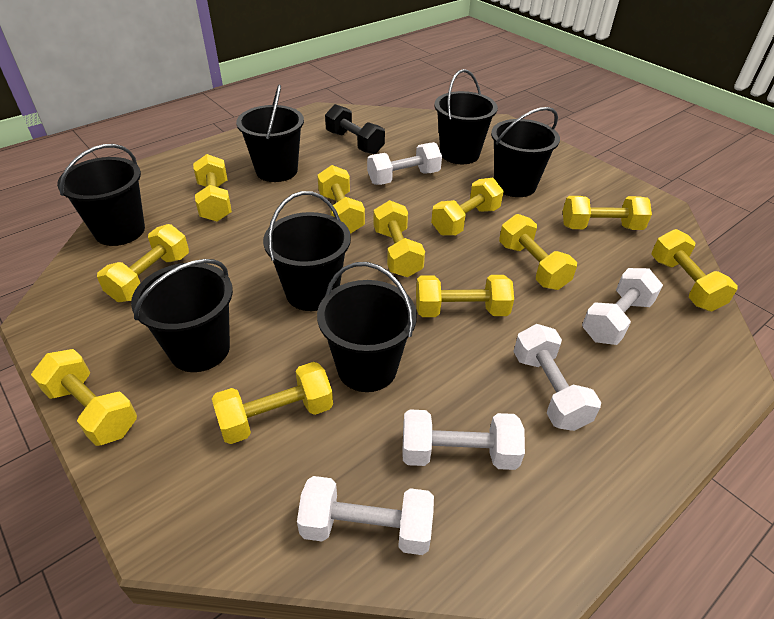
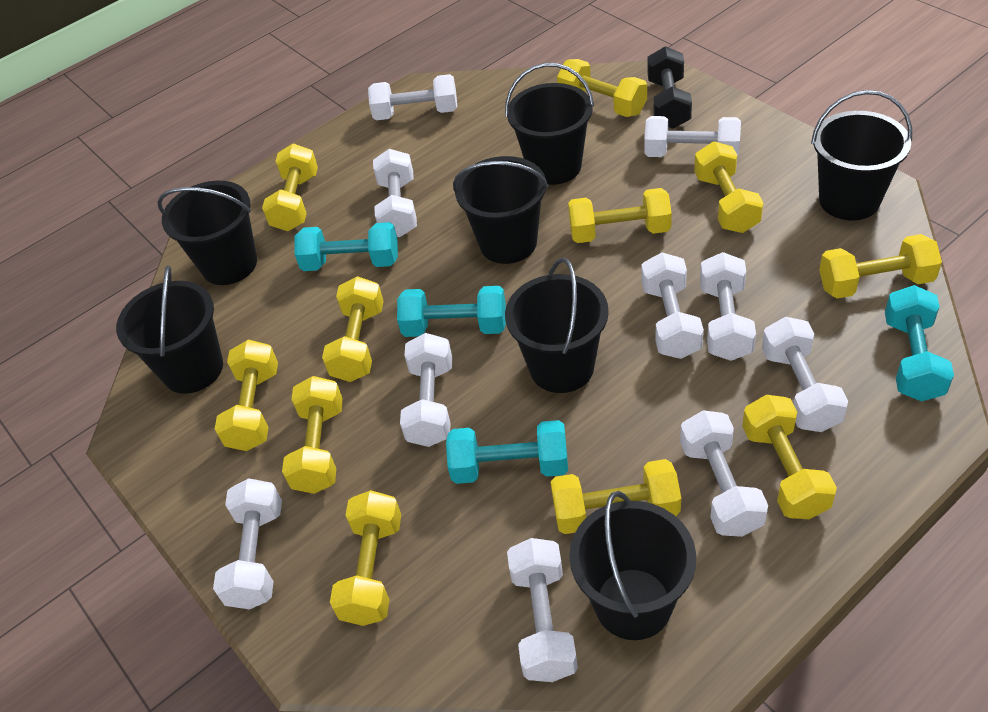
turquoise dumbbell: 0 -> 4
white dumbbell: 5 -> 10

